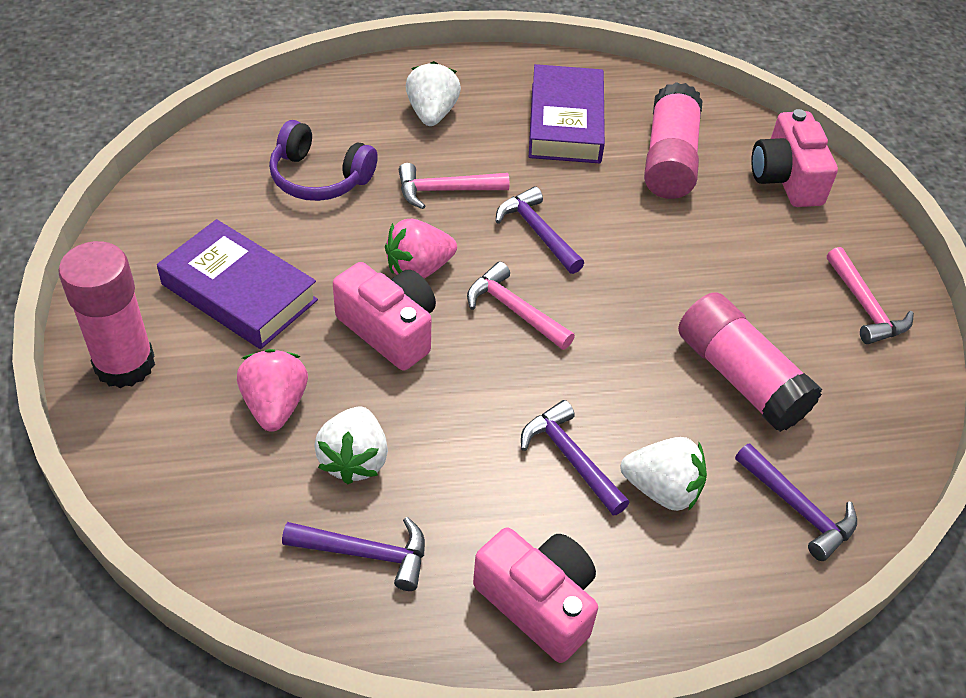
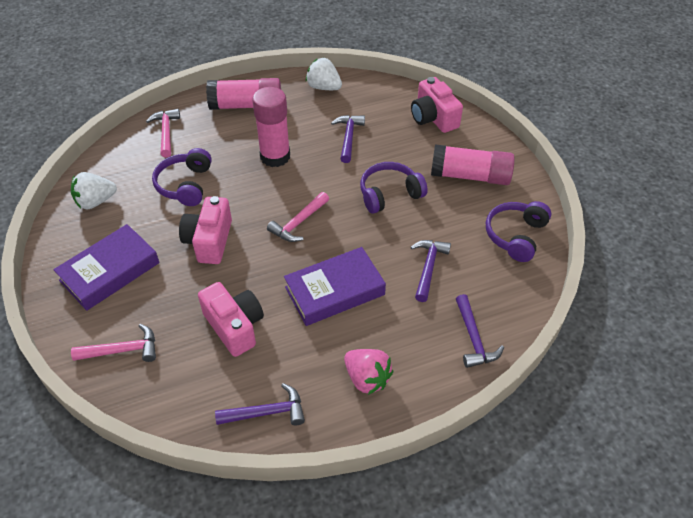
pink strawberry: 2 -> 1
purple headphones: 1 -> 3
white strawberry: 3 -> 2

